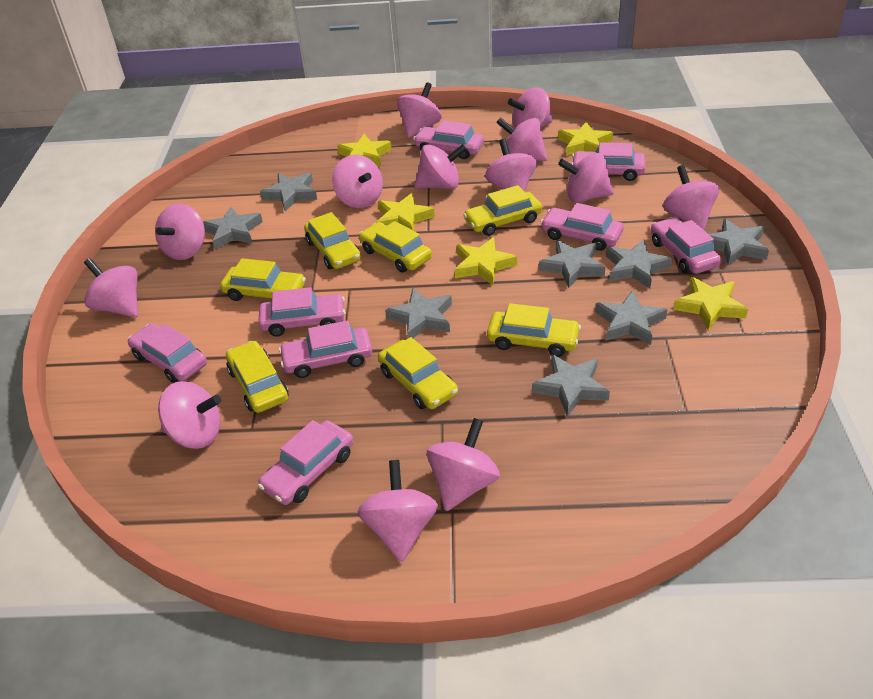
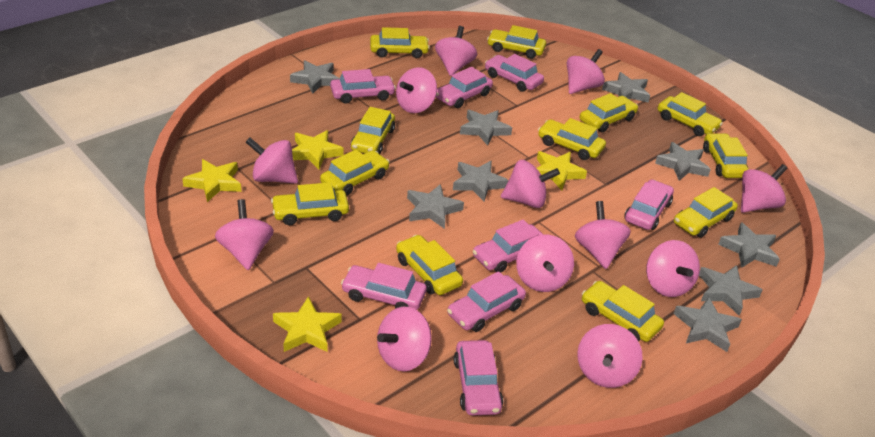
grey star: 8 -> 9
pink spinning top: 13 -> 12
yellow car: 7 -> 12
yellow star: 5 -> 4

